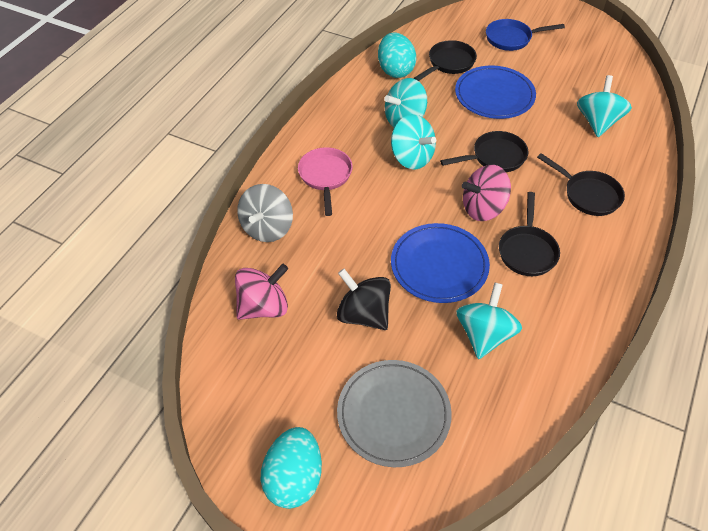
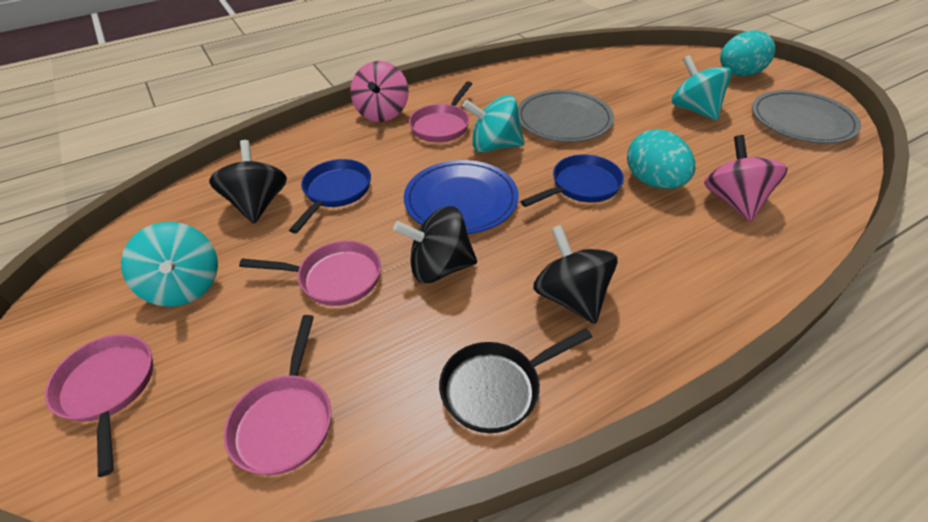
black pan: 4 -> 1
black spinning top: 1 -> 3
blue pan: 1 -> 2
blue plate: 2 -> 1
grey plate: 1 -> 2
grey spinning top: 1 -> 0
pink pan: 1 -> 4
turquoise spinning top: 4 -> 3

